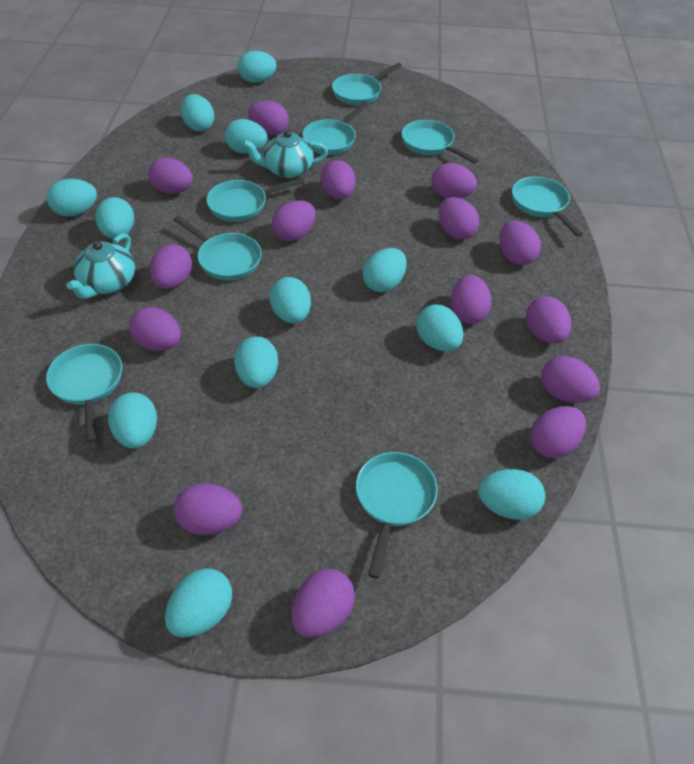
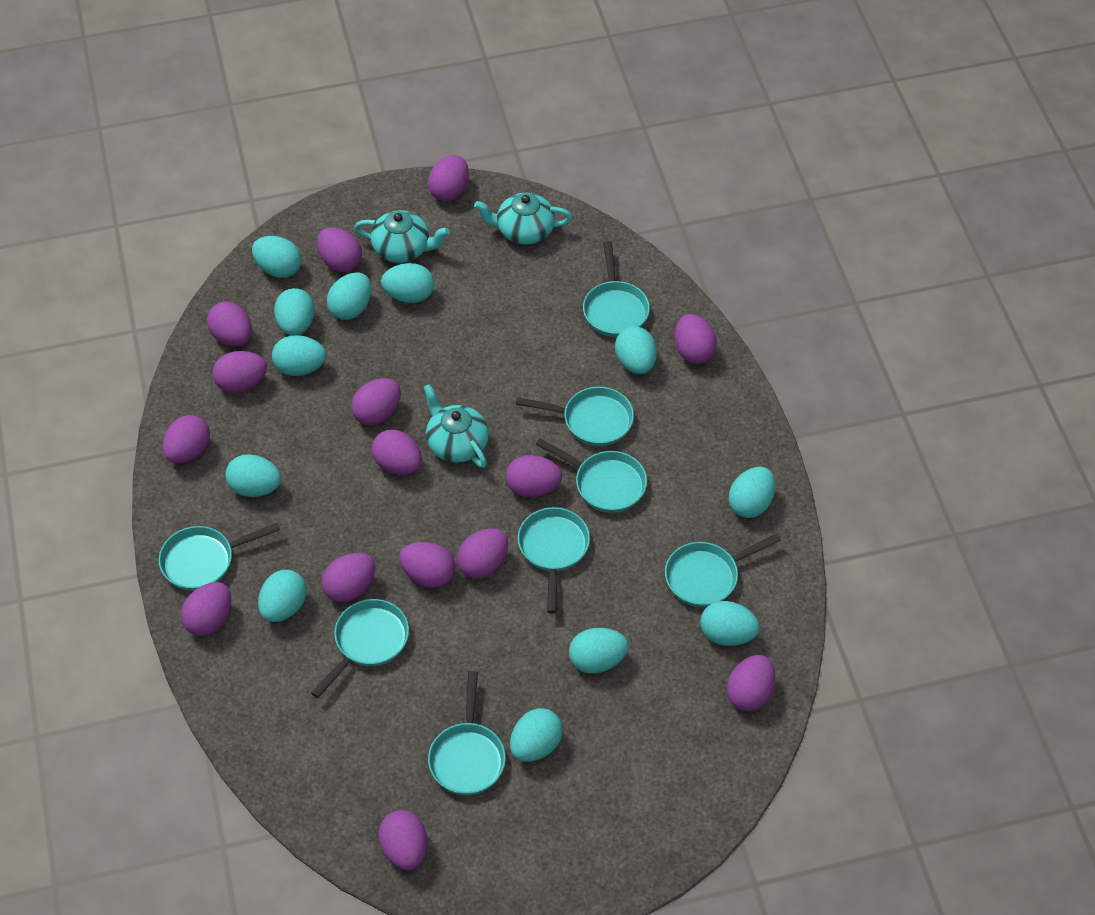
turquoise teapot: 2 -> 3

